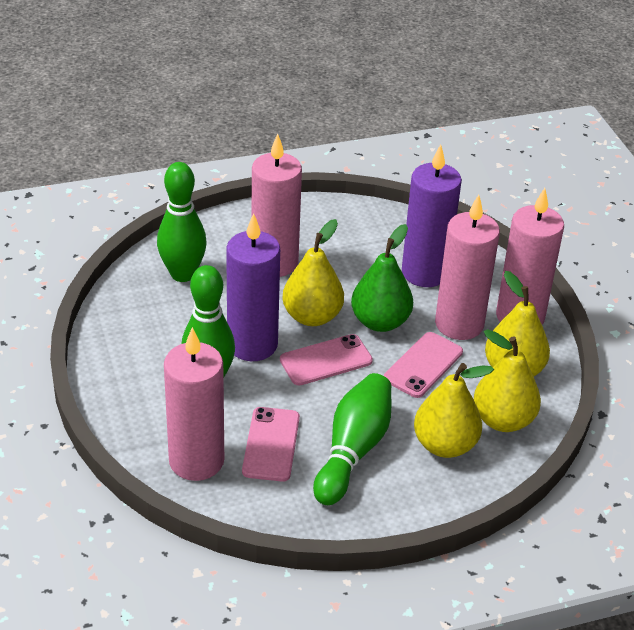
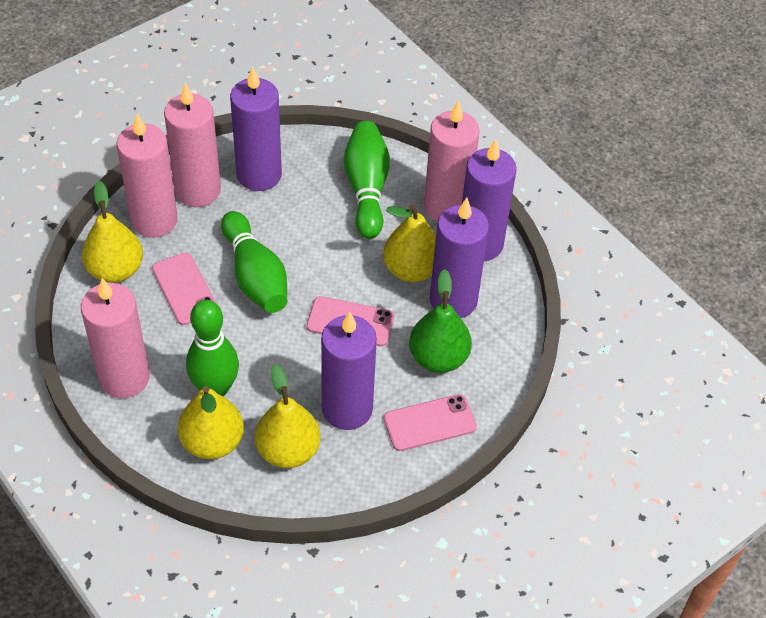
purple candle: 2 -> 4

